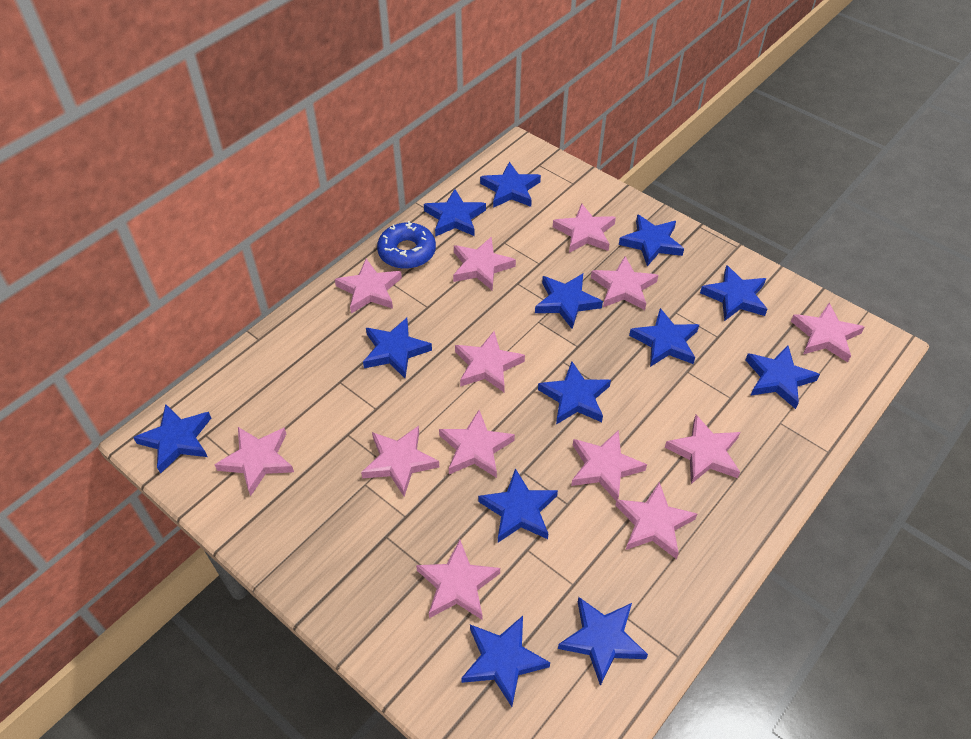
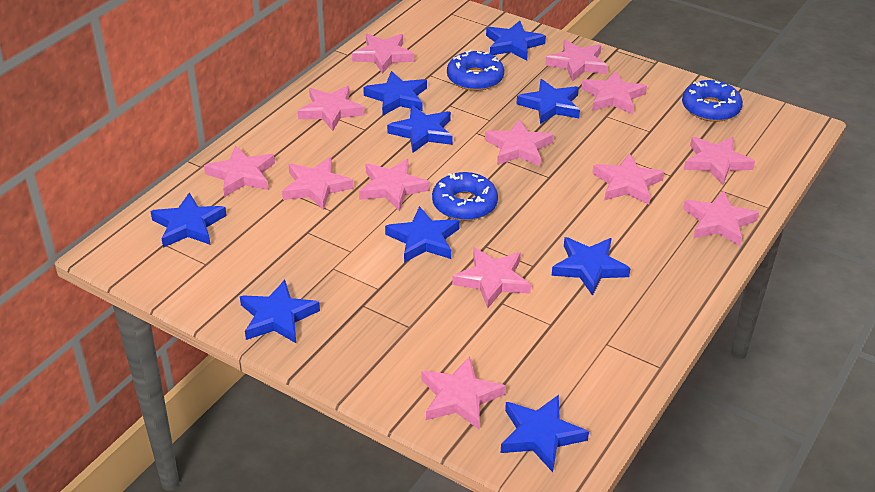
blue donut: 1 -> 3
blue star: 13 -> 9

